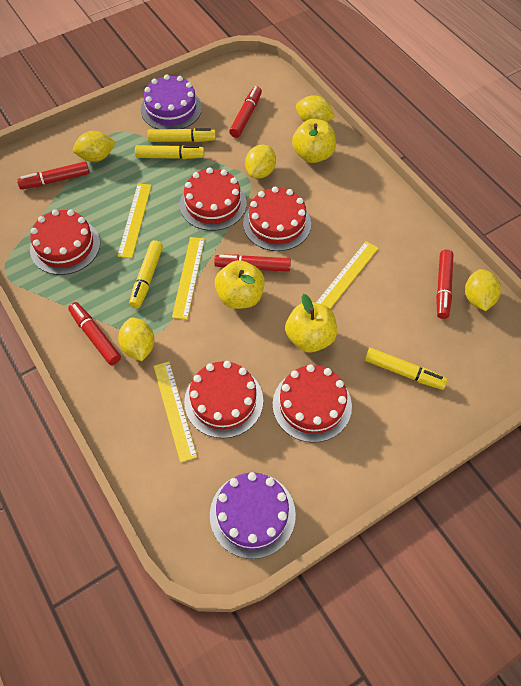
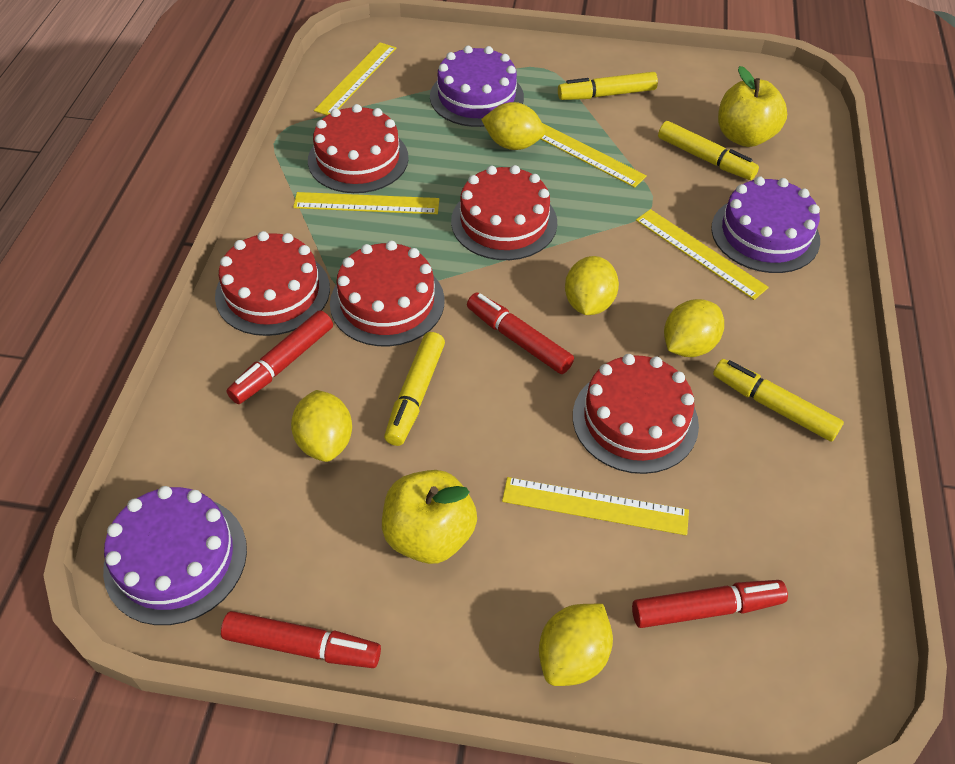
purple cake: 2 -> 3
red marker: 5 -> 4
yellow apple: 3 -> 2
yellow ruler: 4 -> 5

